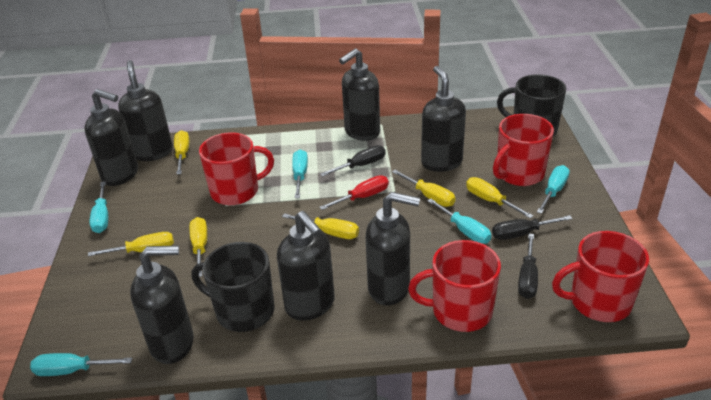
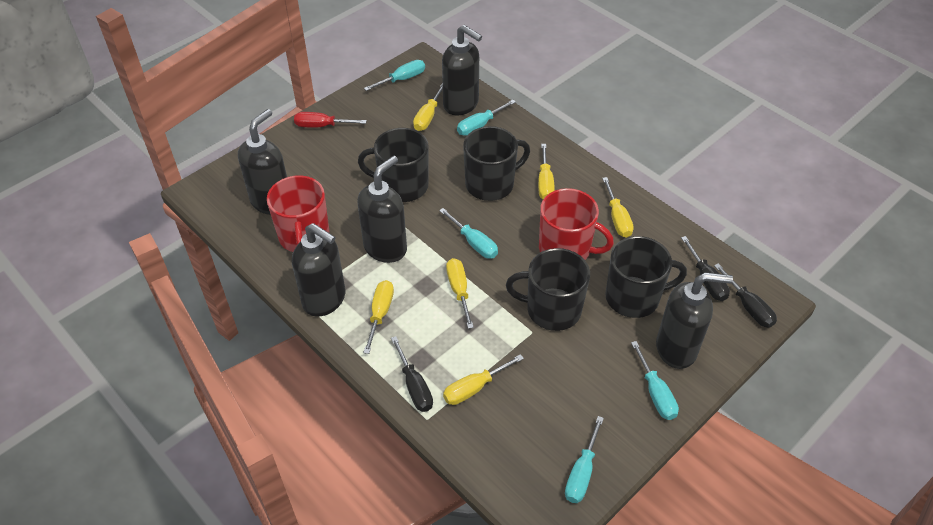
black mug: 2 -> 4
black soap dispenser: 7 -> 5
red mug: 4 -> 2

